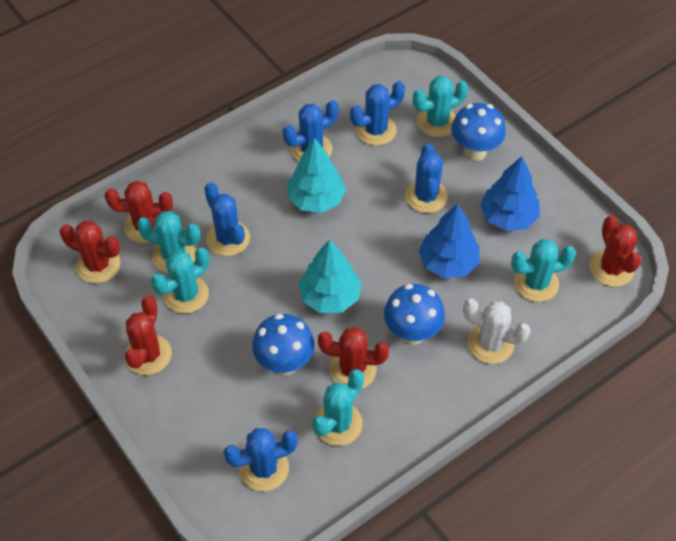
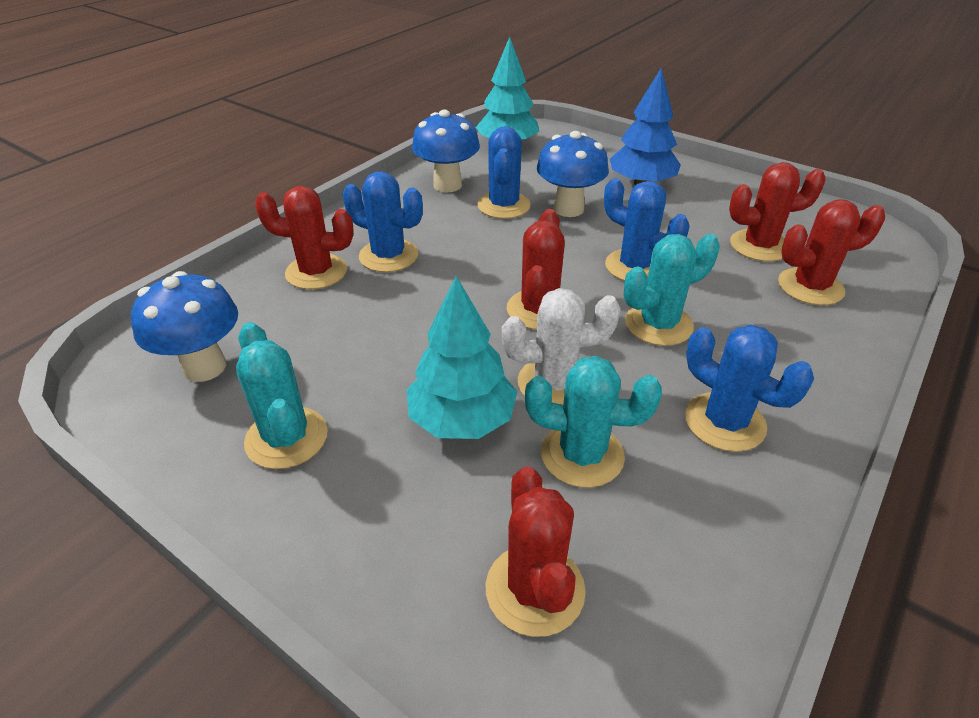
blue cactus: 5 -> 4
blue tree: 2 -> 1
turquoise cactus: 5 -> 3

